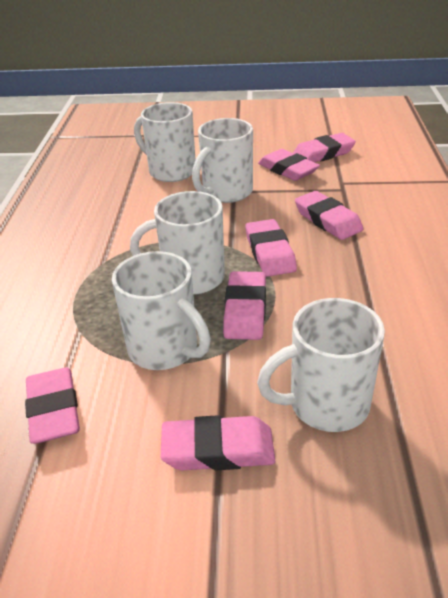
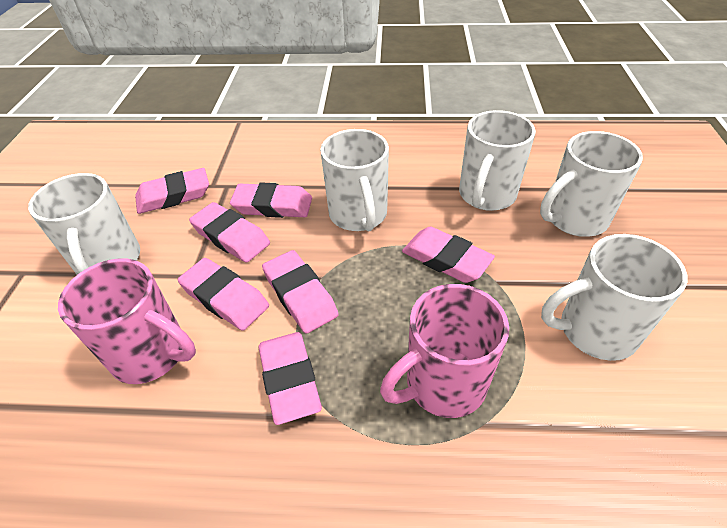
pink mug: 0 -> 2

